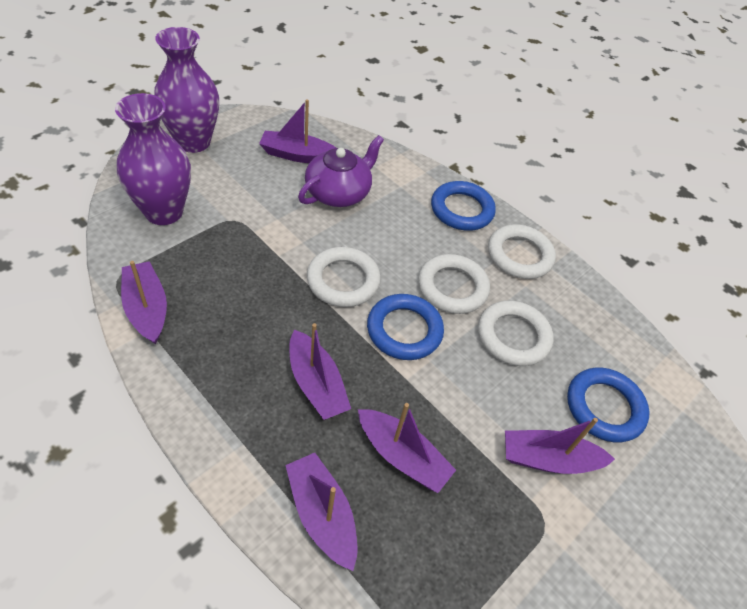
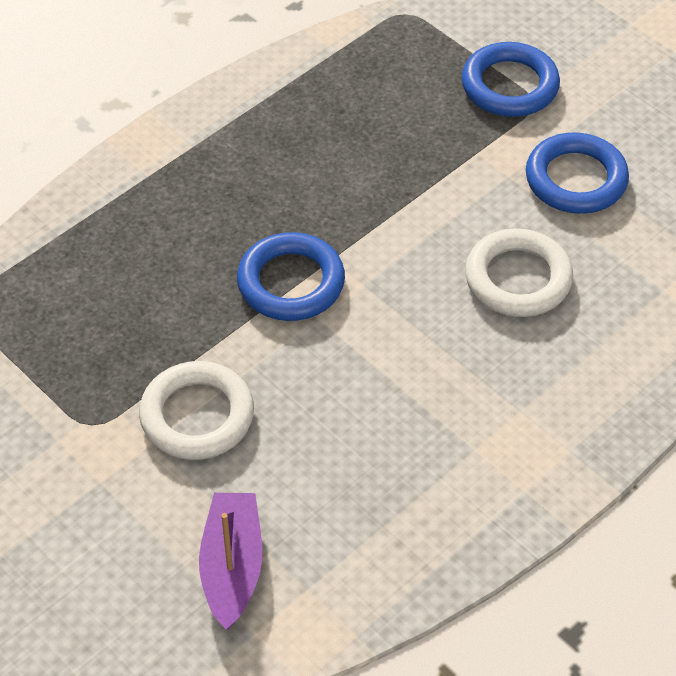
purple boat: 6 -> 1
purple teapot: 1 -> 0
purple vase: 2 -> 0
white ring: 4 -> 2

